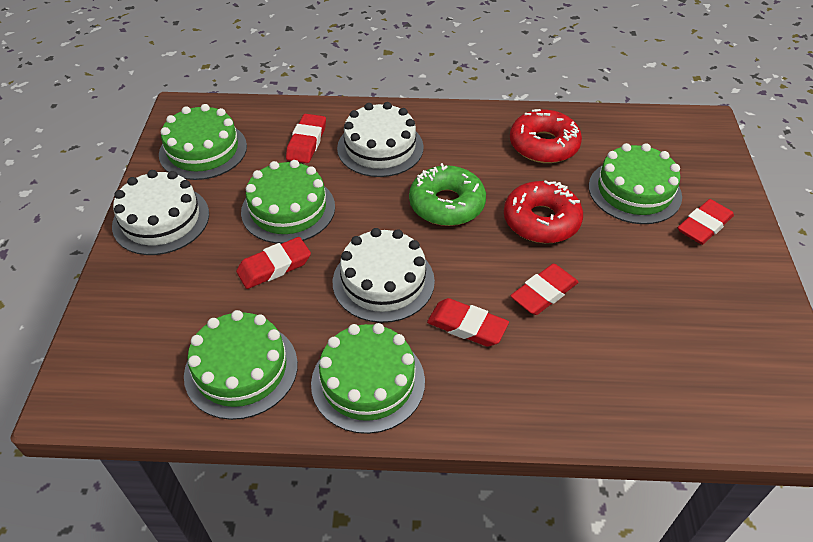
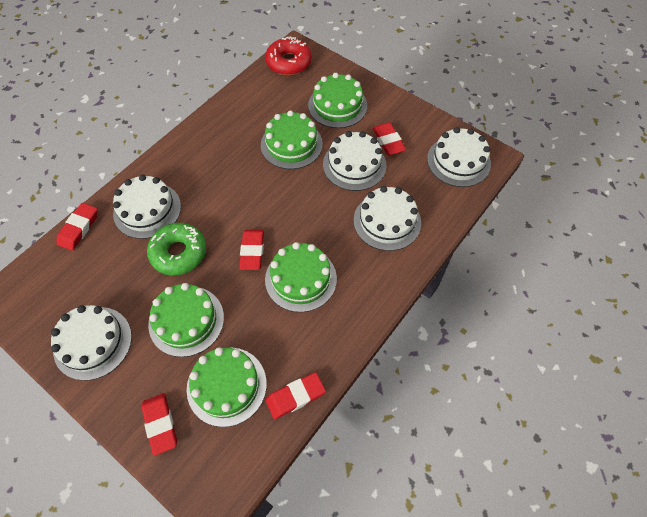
red donut: 2 -> 1
white cake: 3 -> 5

